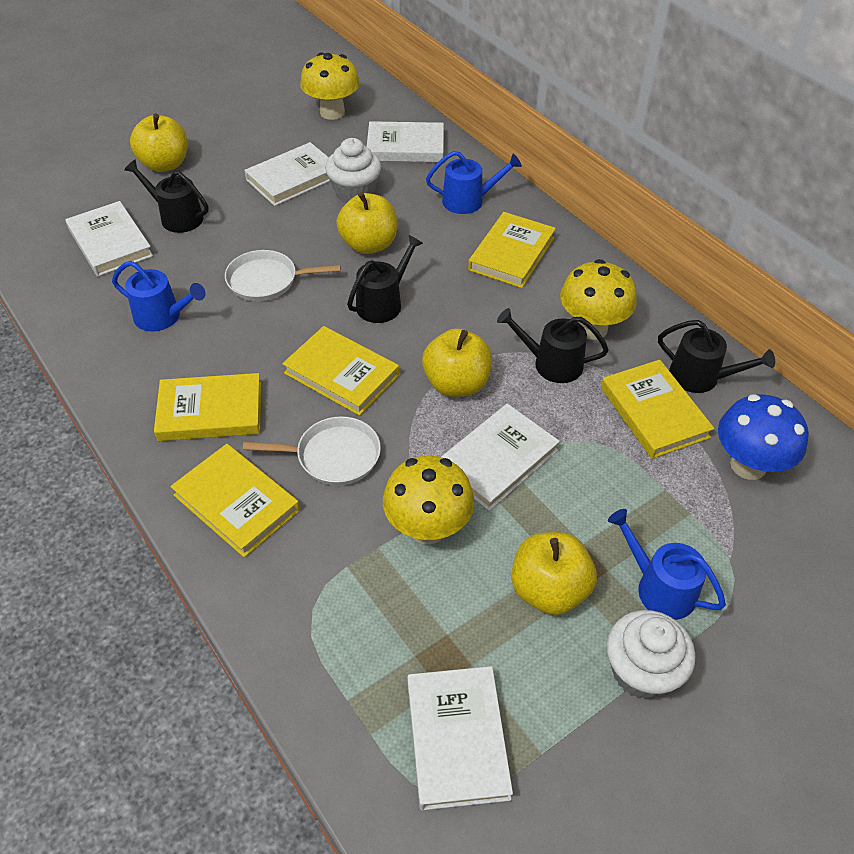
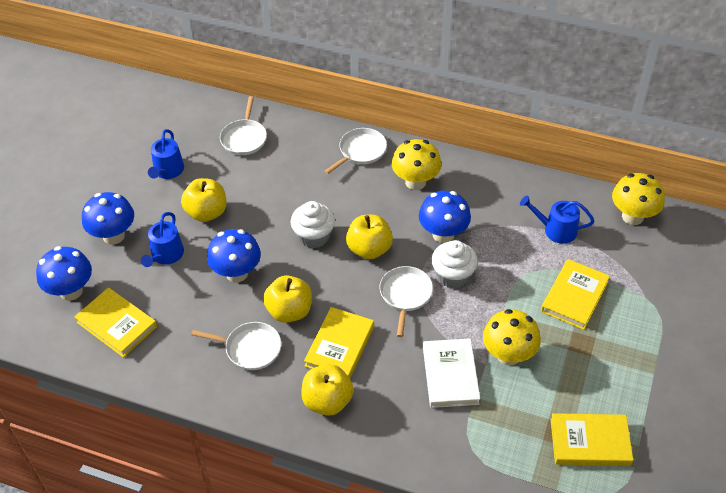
black watering can: 4 -> 0
blue mushroom: 1 -> 4
white book: 5 -> 1
white pan: 2 -> 4
yellow book: 5 -> 4

